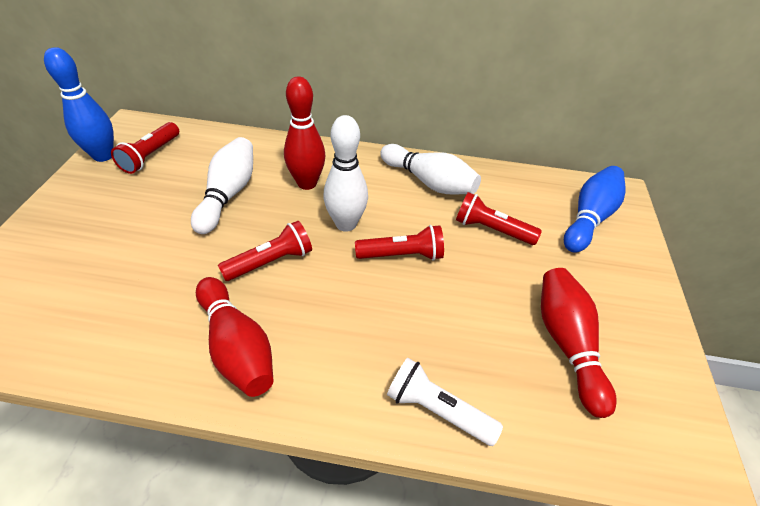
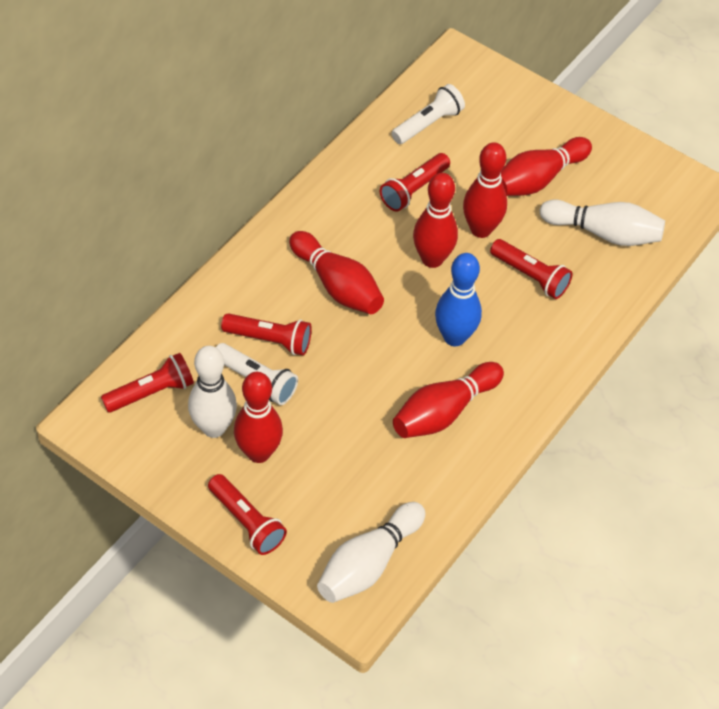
blue bowling pin: 2 -> 1
red bowling pin: 3 -> 6
red flashlight: 4 -> 5
white flashlight: 1 -> 2

